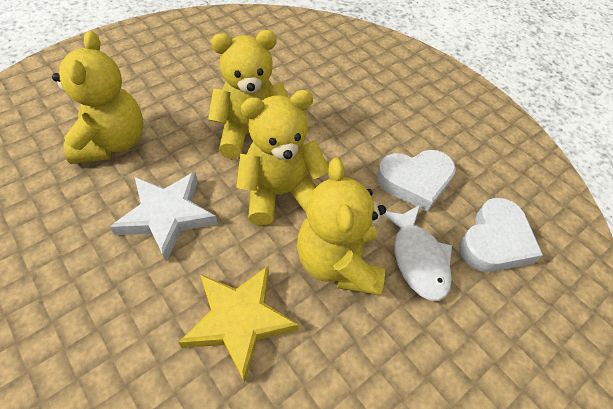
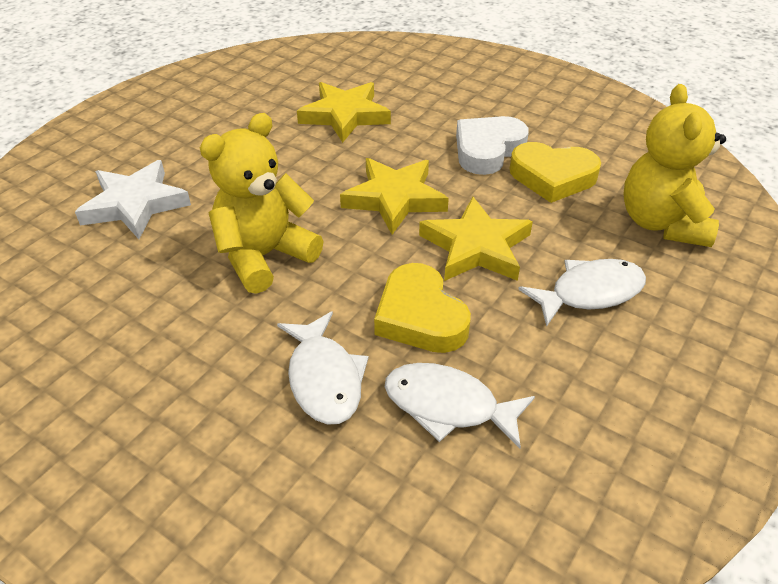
white fish: 1 -> 3
white heart: 2 -> 1
yellow heart: 0 -> 2
yellow star: 1 -> 3
yellow teddy bear: 4 -> 2

